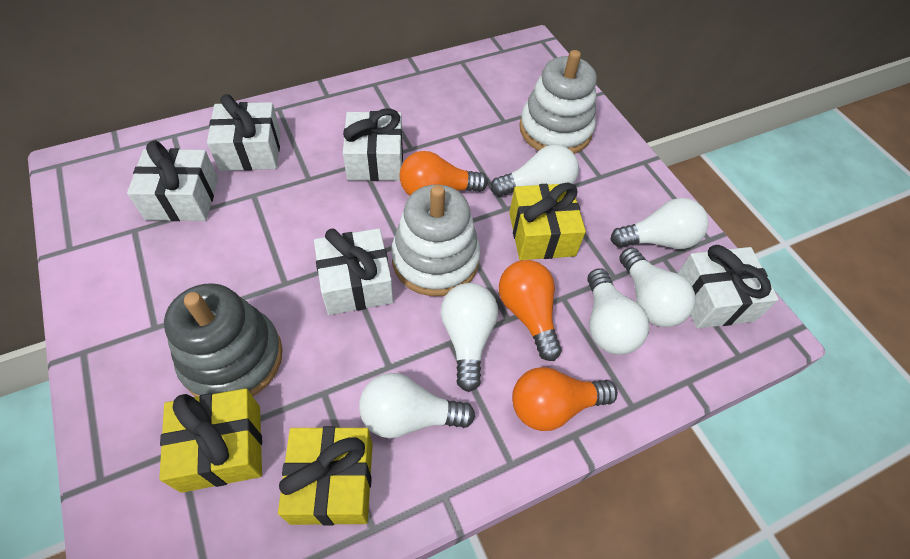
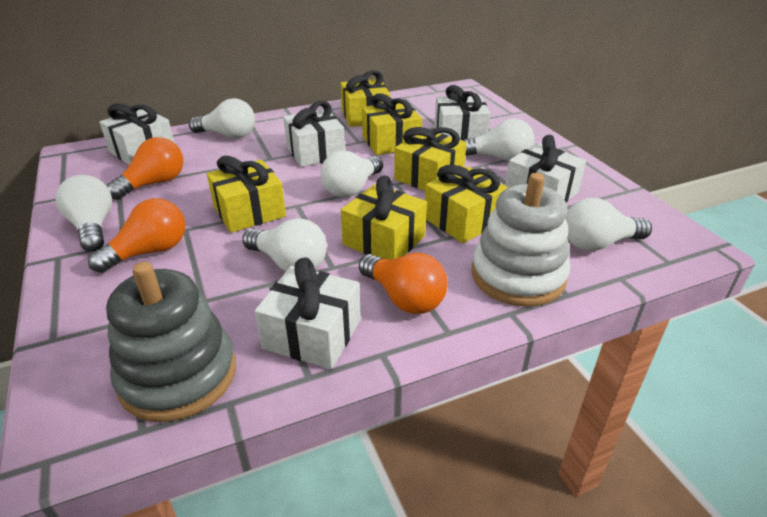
white stacking toy: 2 -> 1
yellow gift: 3 -> 6

